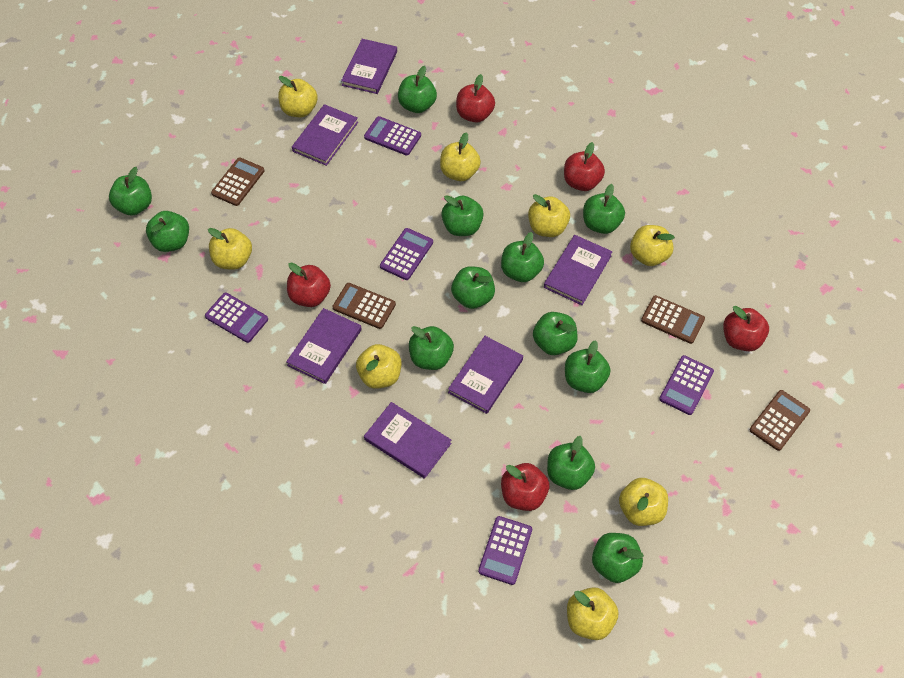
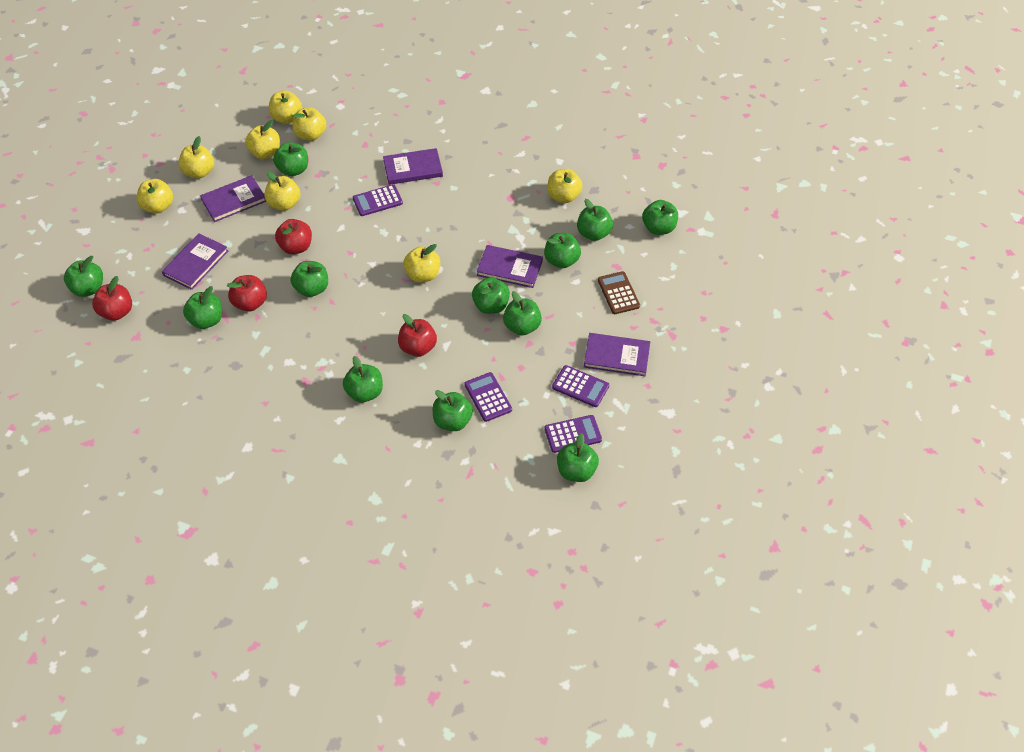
brown calculator: 4 -> 1
purple book: 6 -> 5
purple calculator: 5 -> 4
red apple: 5 -> 4

